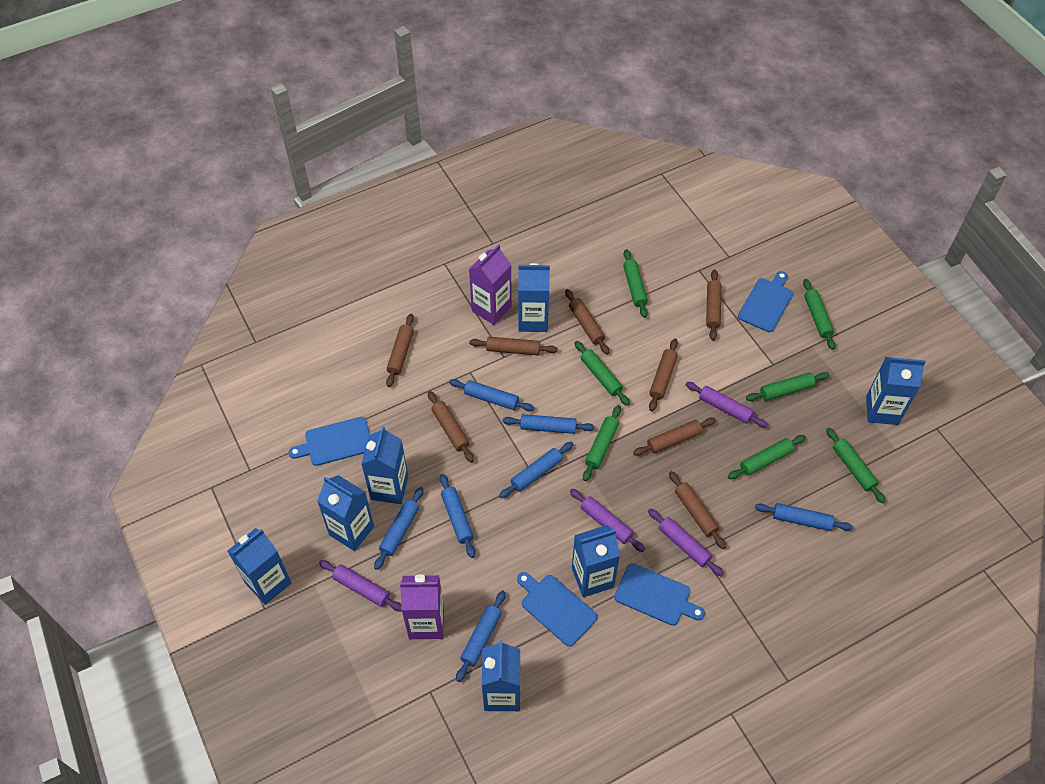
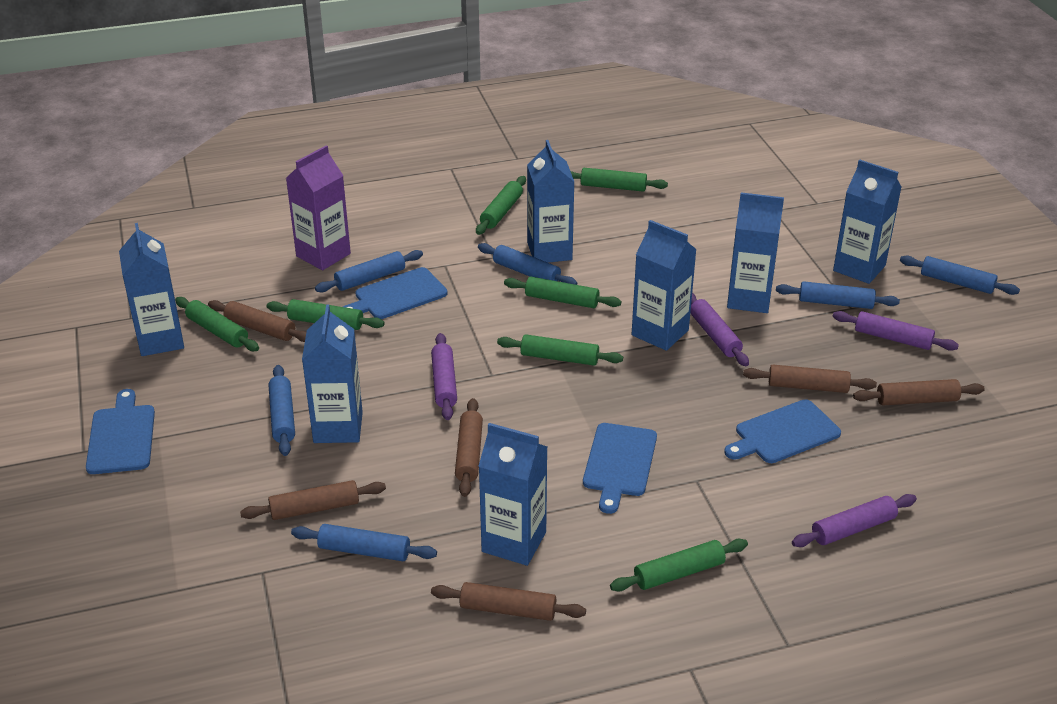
blue rolling pin: 7 -> 6
brown rolling pin: 8 -> 6
purple carton: 2 -> 1

